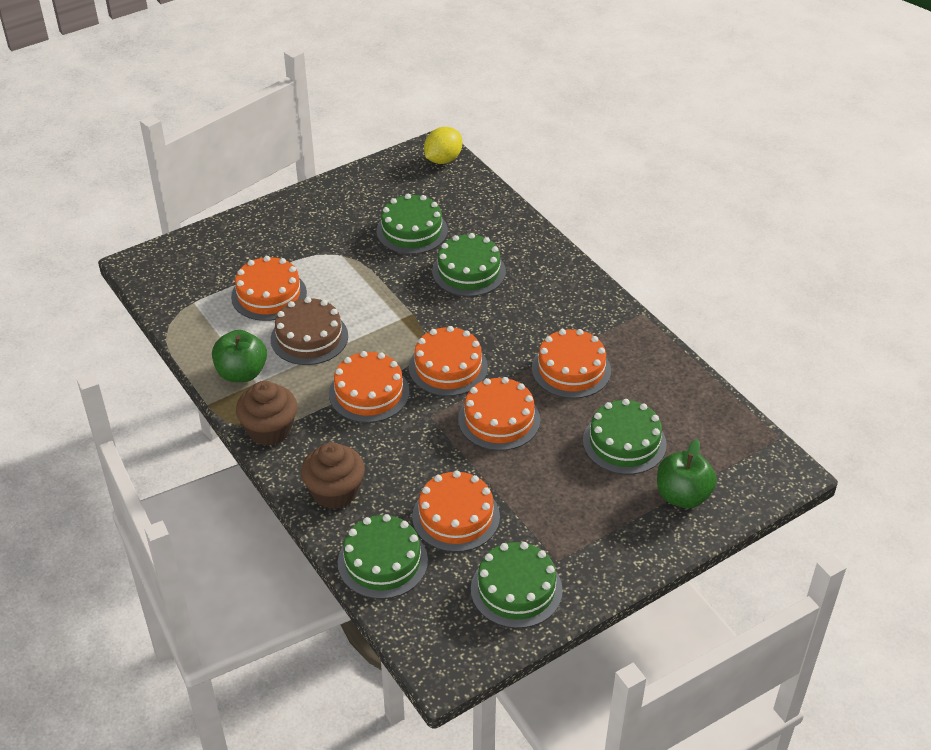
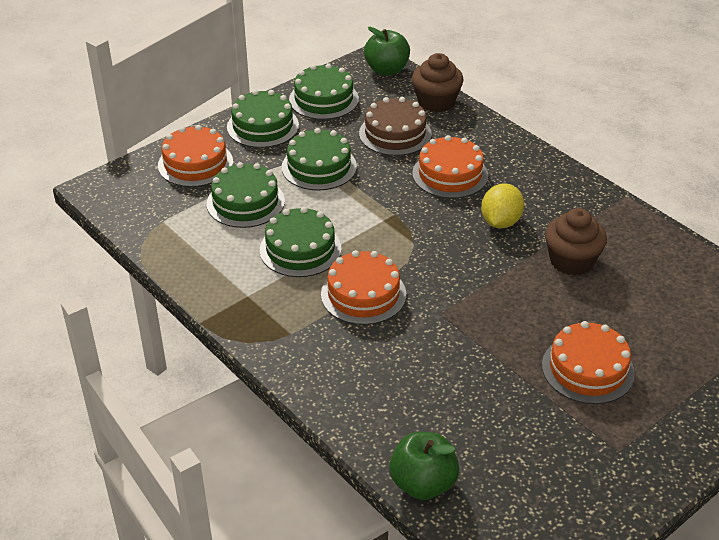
orange cake: 6 -> 4

